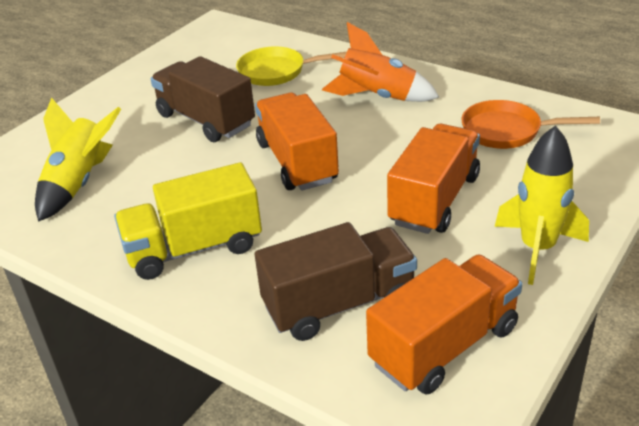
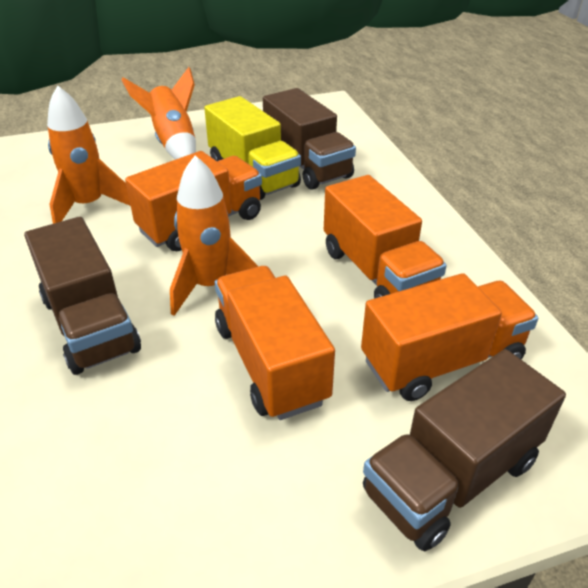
brown truck: 2 -> 3
orange pan: 1 -> 0
orange rocket: 1 -> 3
orange truck: 3 -> 4
yellow pan: 1 -> 0
yellow rocket: 2 -> 0

